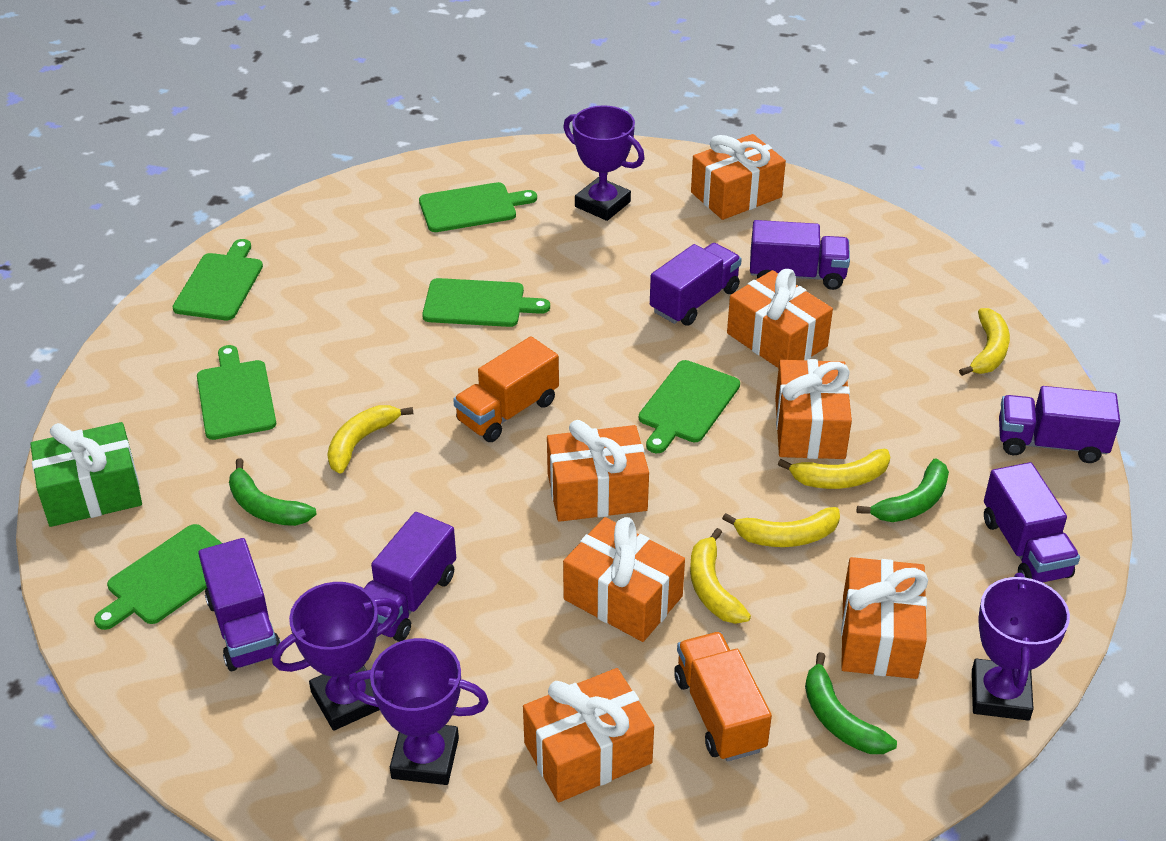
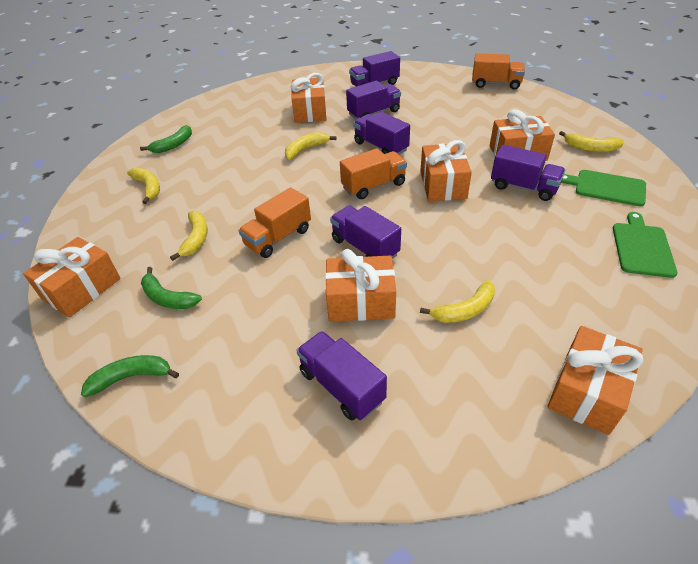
green cutting board: 6 -> 2
green gift: 1 -> 0
orange gift: 7 -> 6
orange truck: 2 -> 3
purple trophy: 4 -> 0

